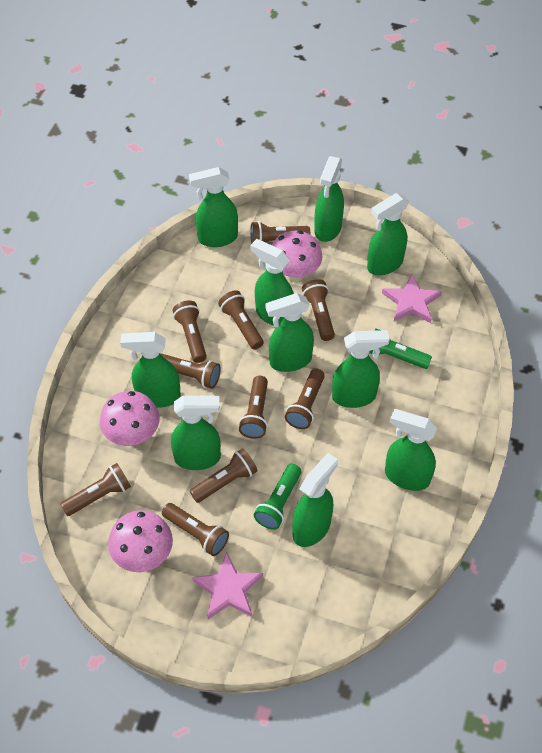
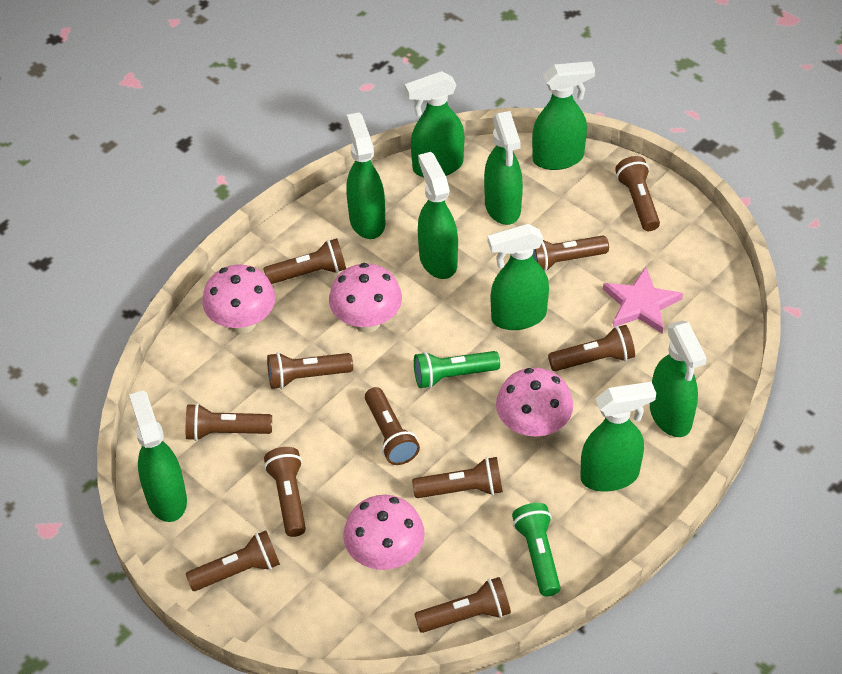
brown flashlight: 10 -> 11
green spray bottle: 10 -> 9
pink mushroom: 3 -> 4
pink star: 2 -> 1

